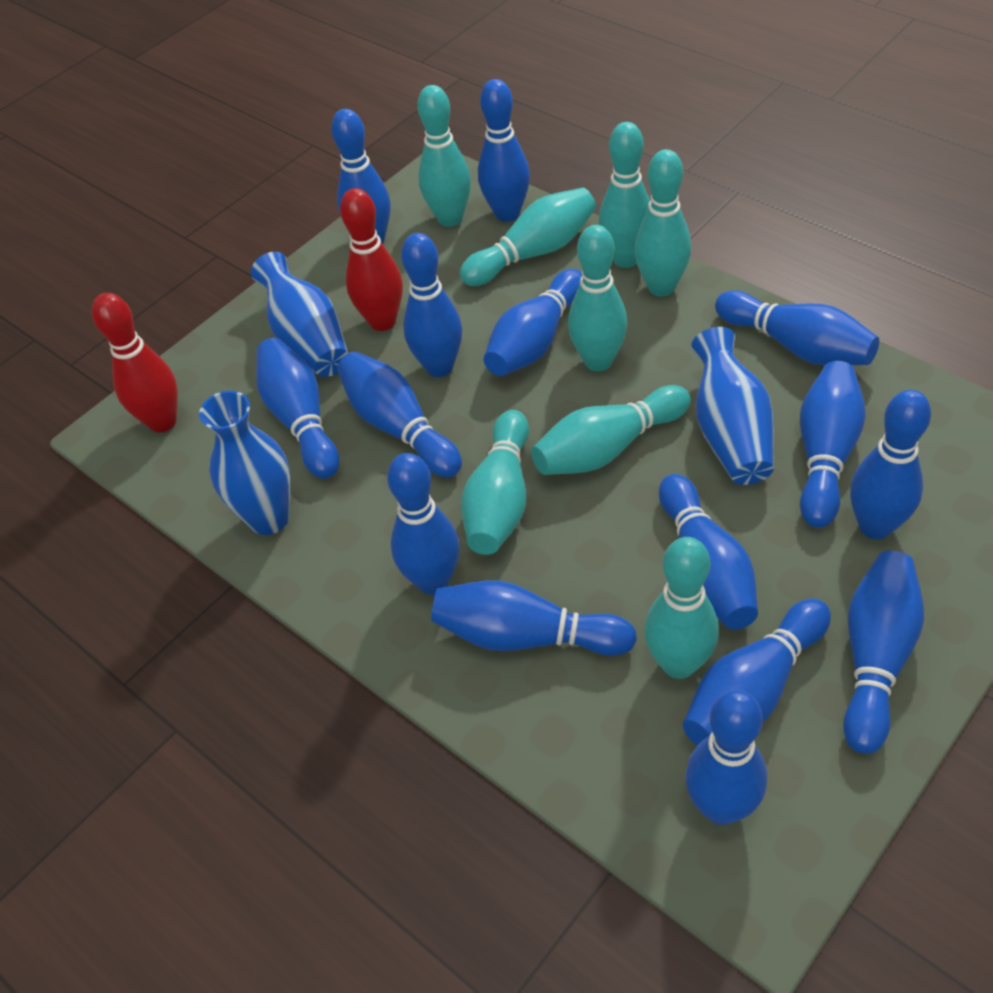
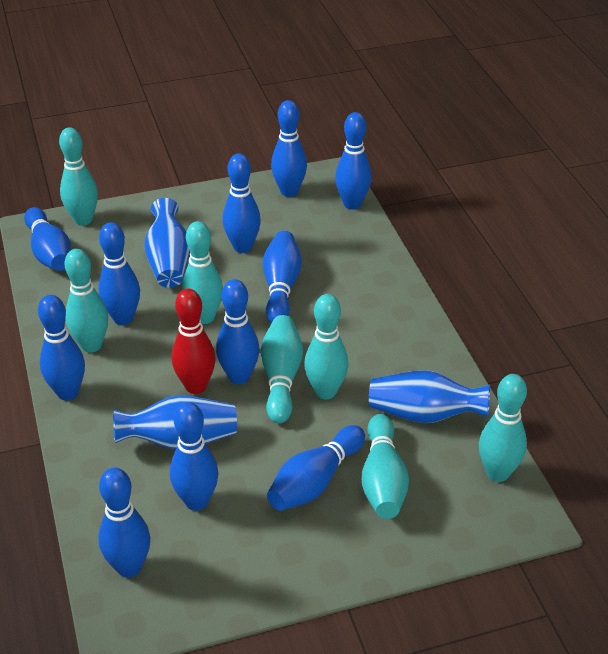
blue bowling pin: 15 -> 11
red bowling pin: 2 -> 1
turquoise bowling pin: 8 -> 7

